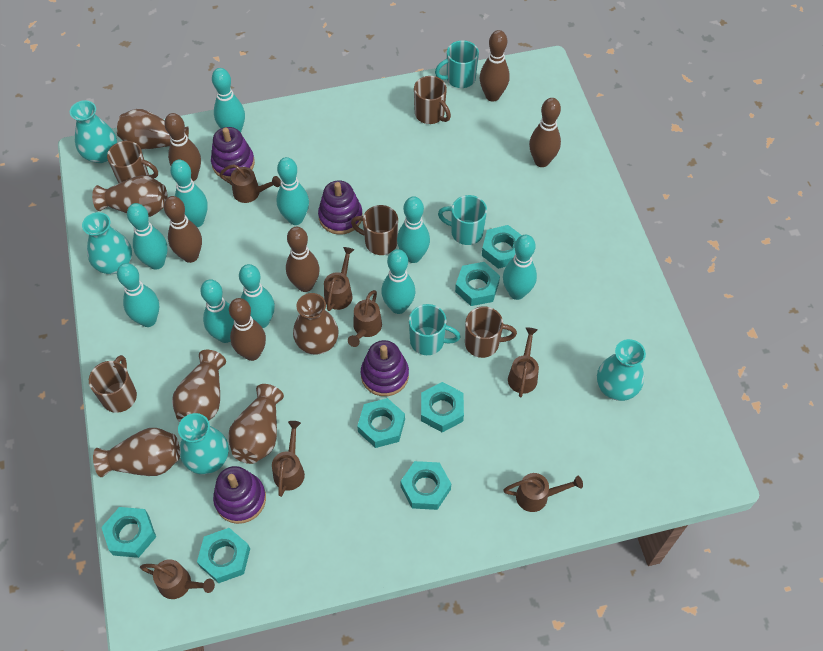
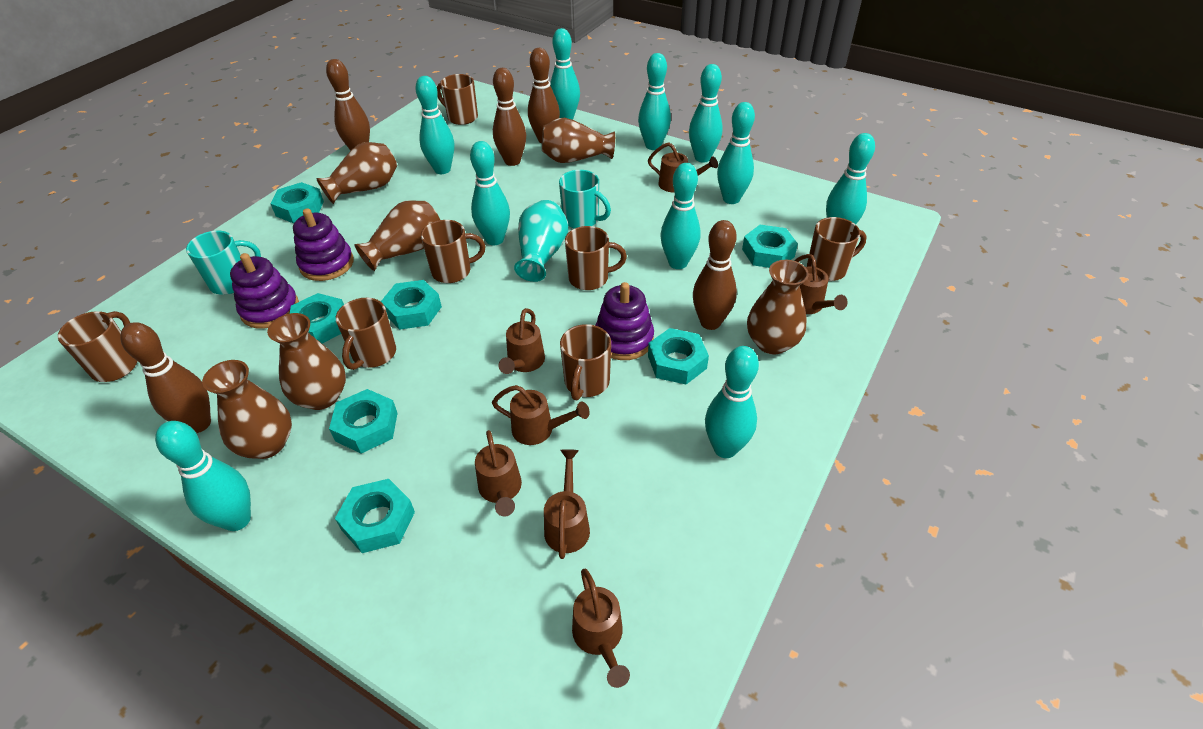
brown bowling pin: 6 -> 5
brown mug: 5 -> 7
purple stacking toy: 4 -> 3
turquoise mug: 3 -> 2
turquoise vase: 4 -> 1

